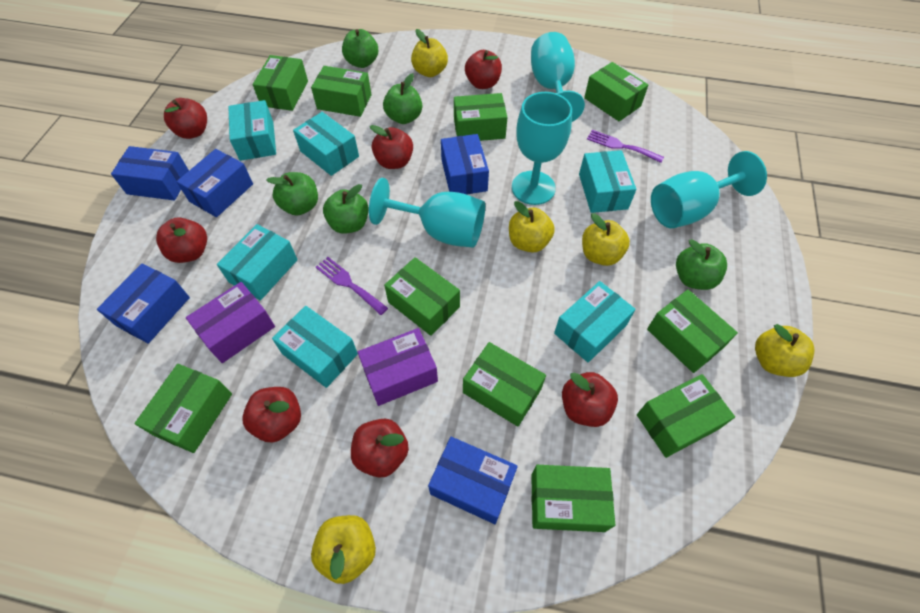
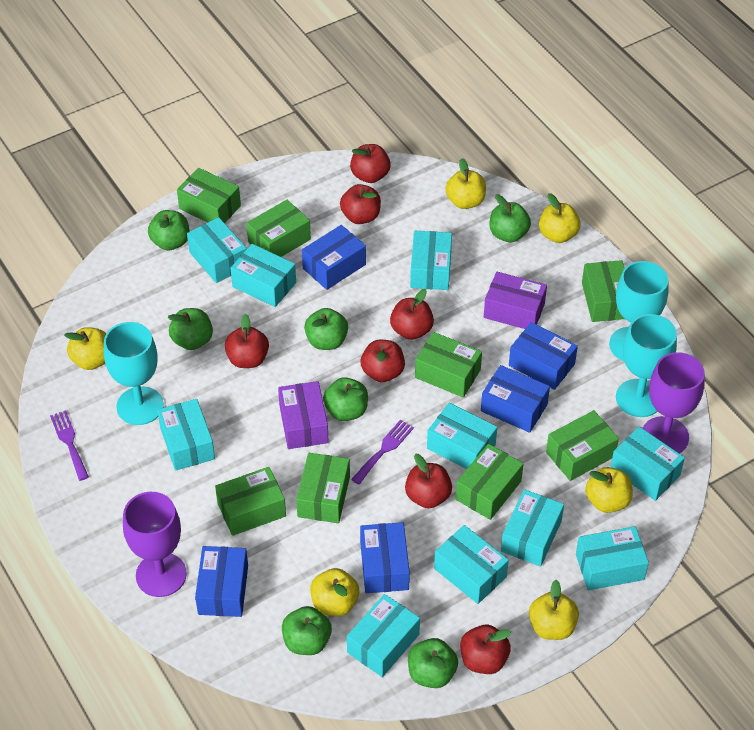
green apple: 5 -> 7
green box: 10 -> 8
purple goblet: 0 -> 2
turquoise box: 6 -> 10
turquoise goblet: 4 -> 3
yellow apple: 5 -> 6

